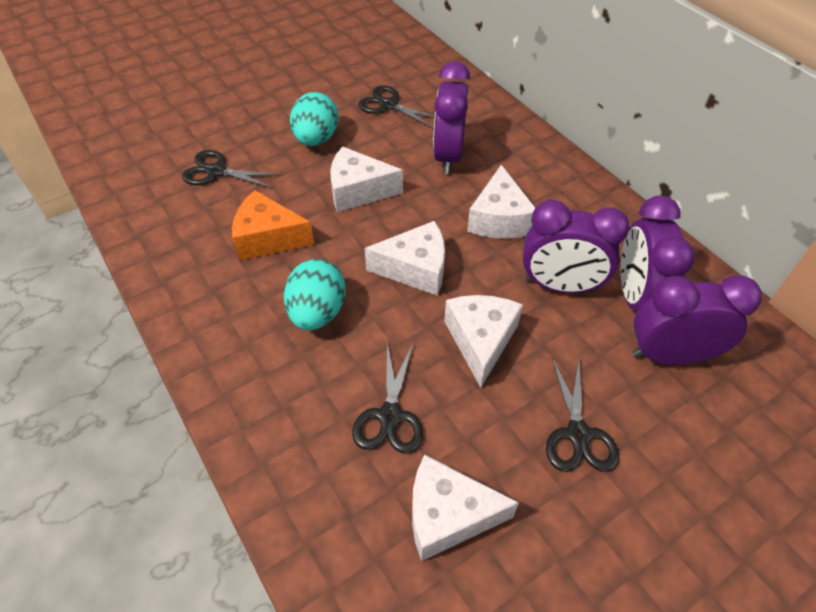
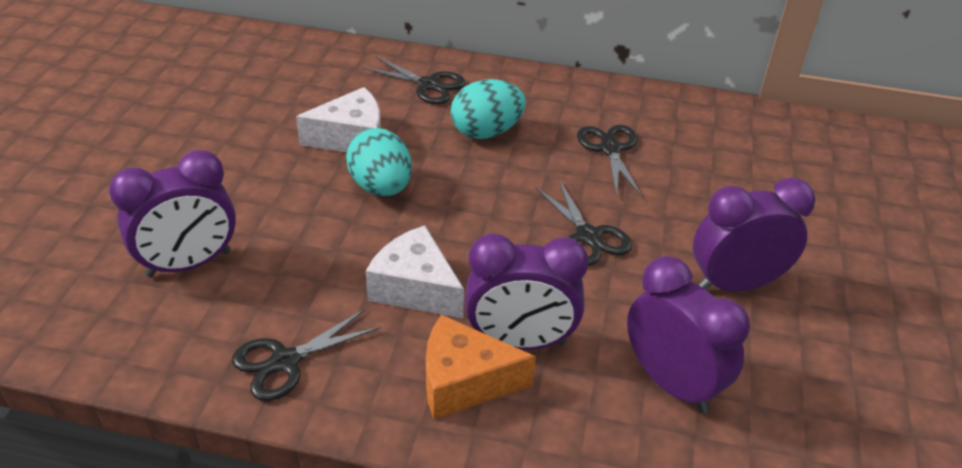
white cheese: 5 -> 2

